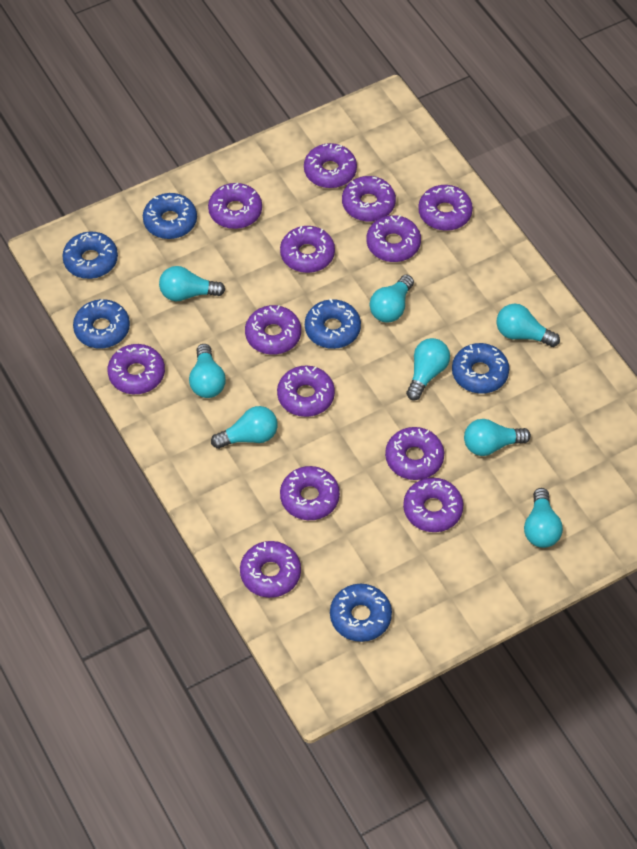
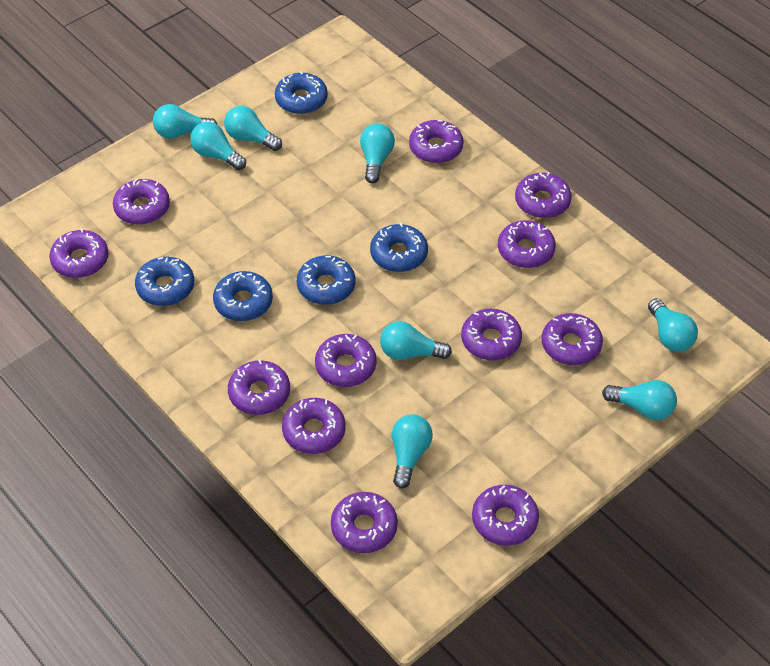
blue donut: 6 -> 5
purple donut: 13 -> 12

